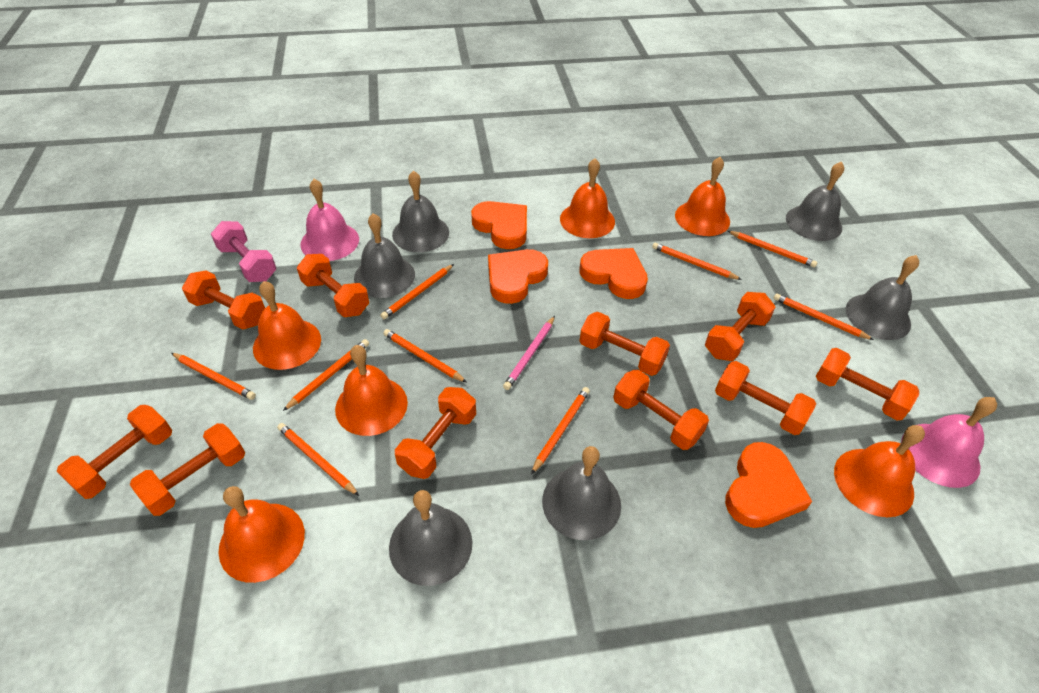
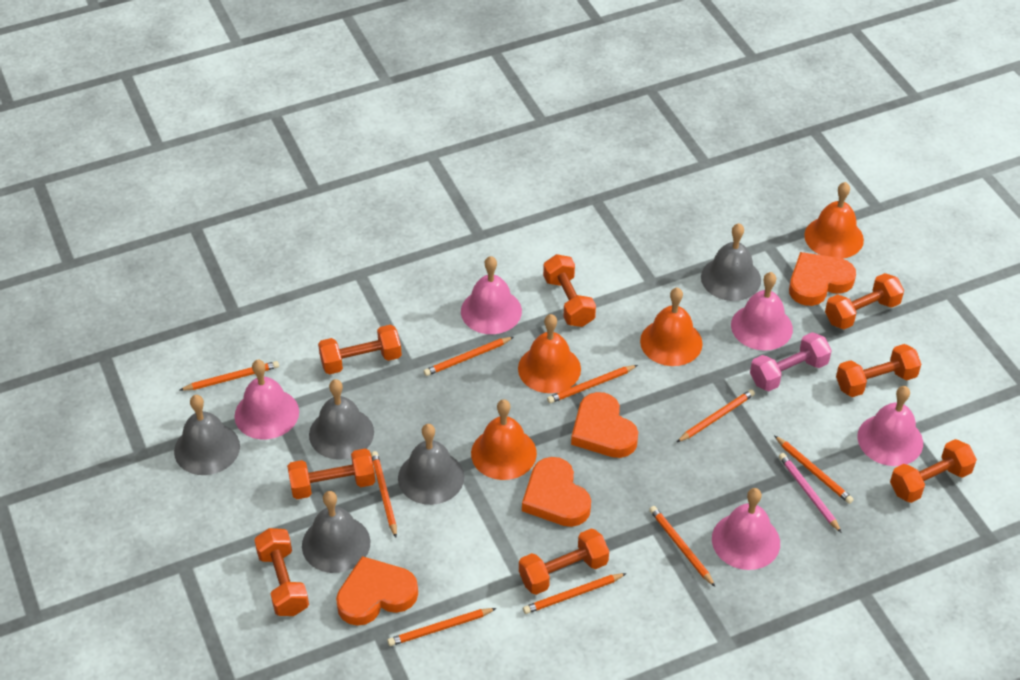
grey bell: 6 -> 5
orange bell: 6 -> 4
orange dumbbell: 10 -> 8
pink bell: 2 -> 5

